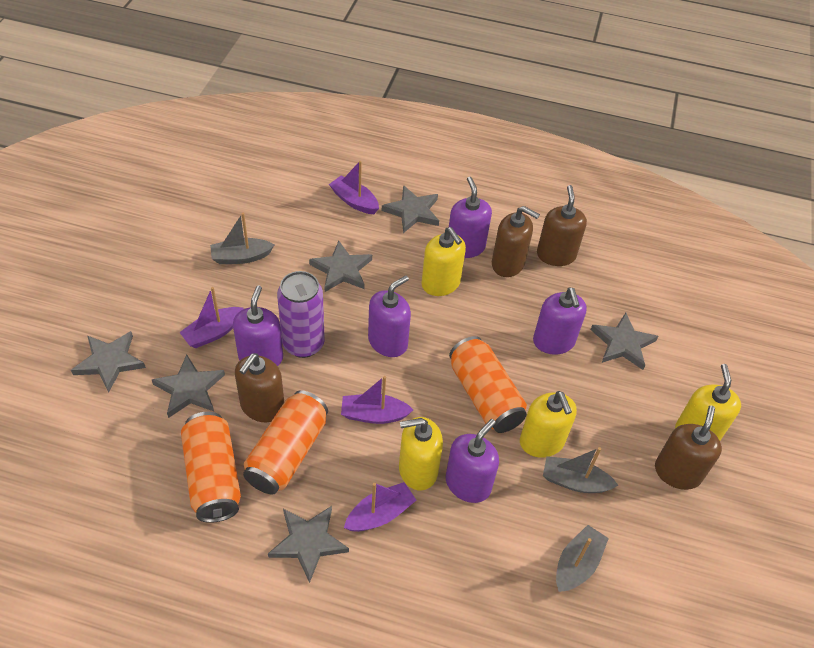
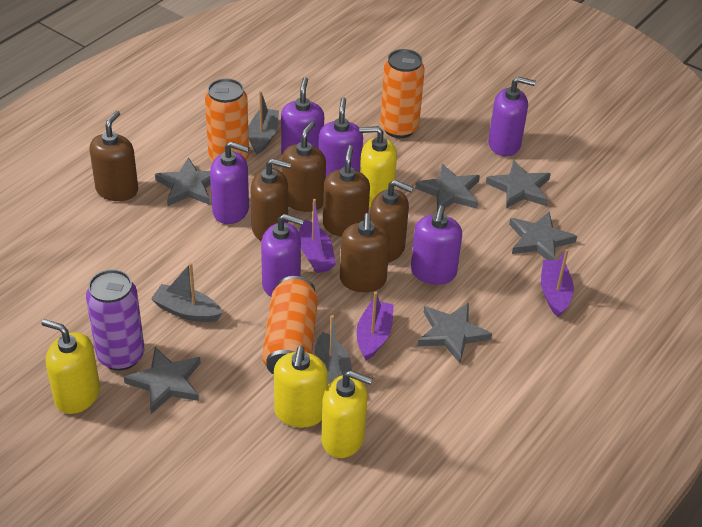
brown soap dispenser: 4 -> 6
purple boat: 4 -> 3
purple soap dispenser: 5 -> 6

